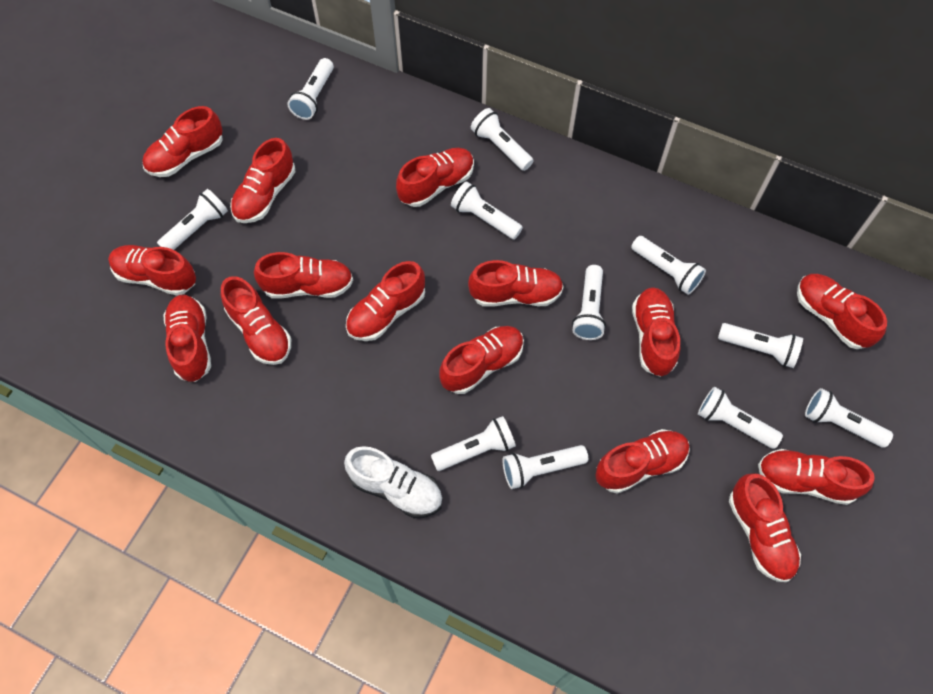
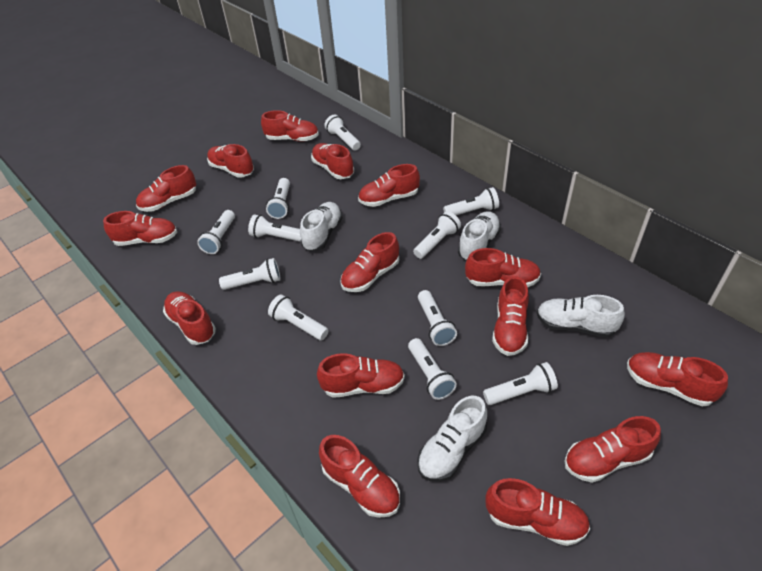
white shoe: 1 -> 4

